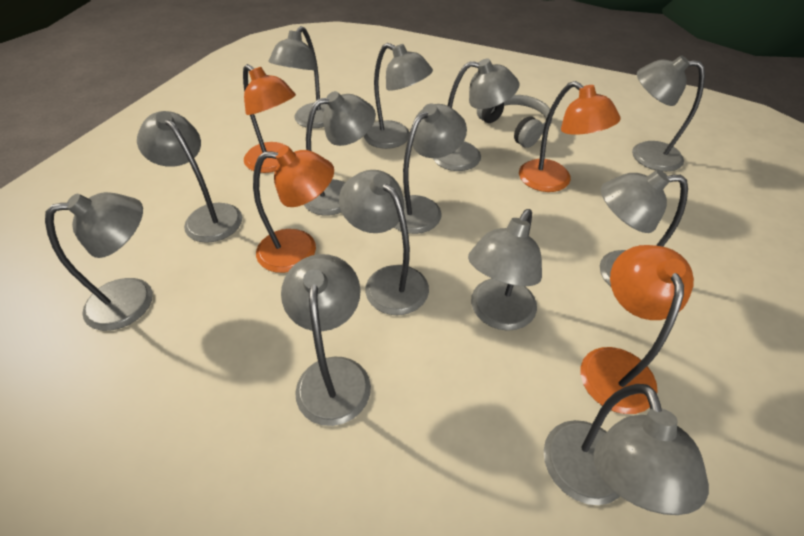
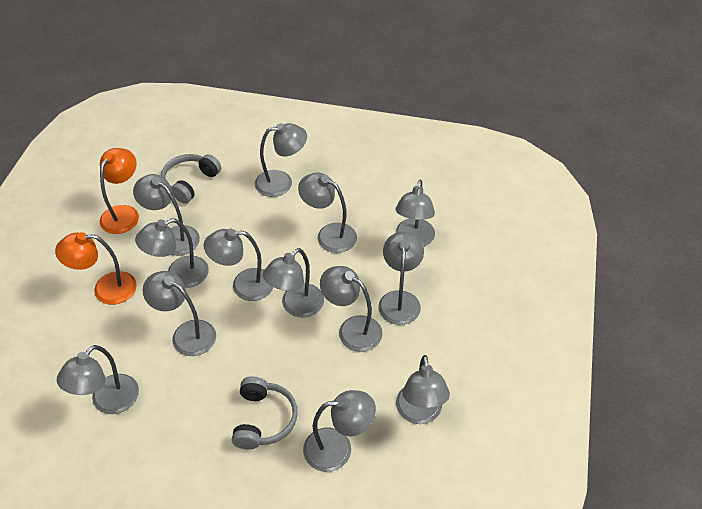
grey headphones: 1 -> 2
orange lamp: 4 -> 2

